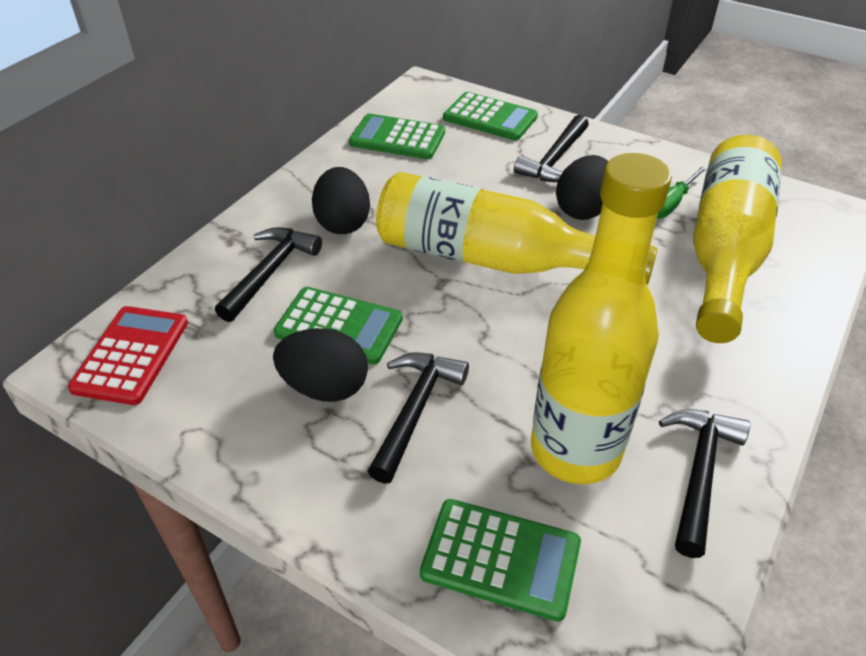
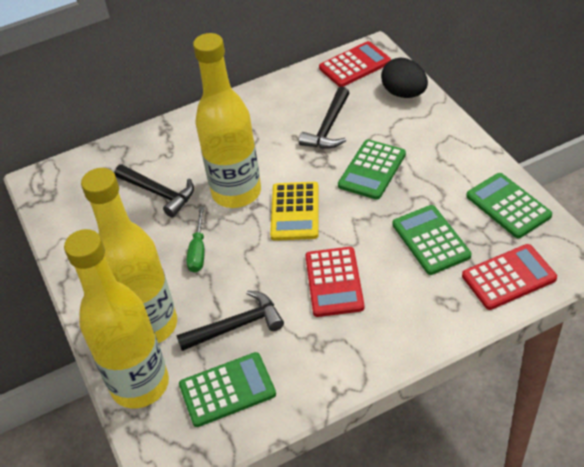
black egg: 3 -> 1
black hammer: 4 -> 3
red calculator: 1 -> 3
yellow calculator: 0 -> 1

